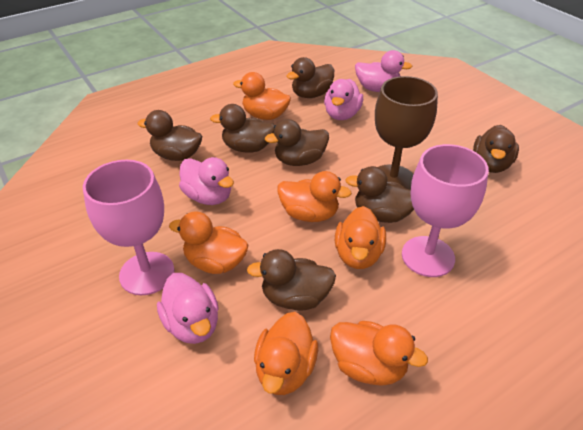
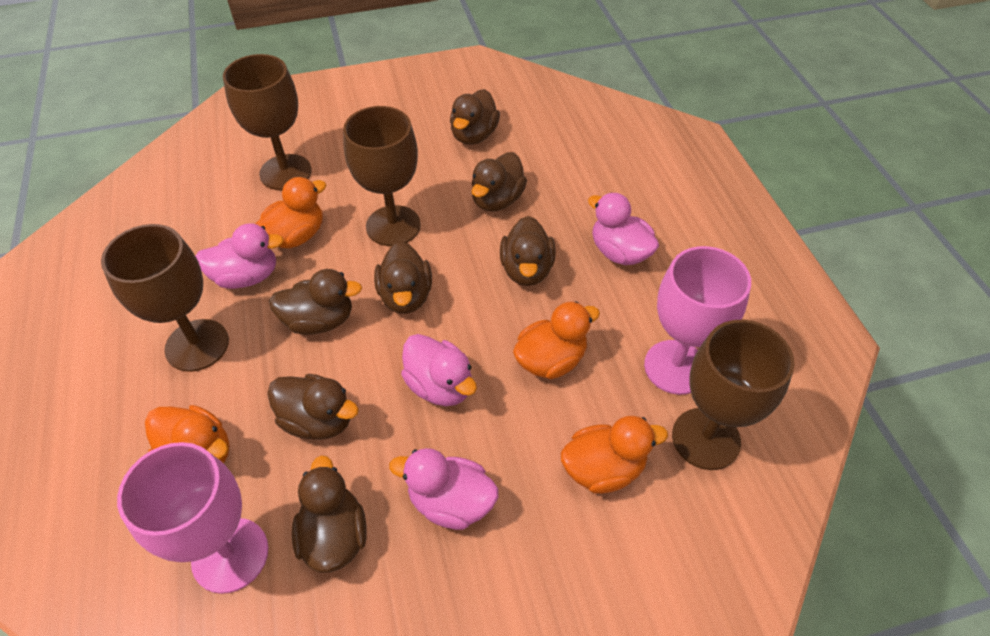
brown goblet: 1 -> 4
orange duck: 6 -> 4

